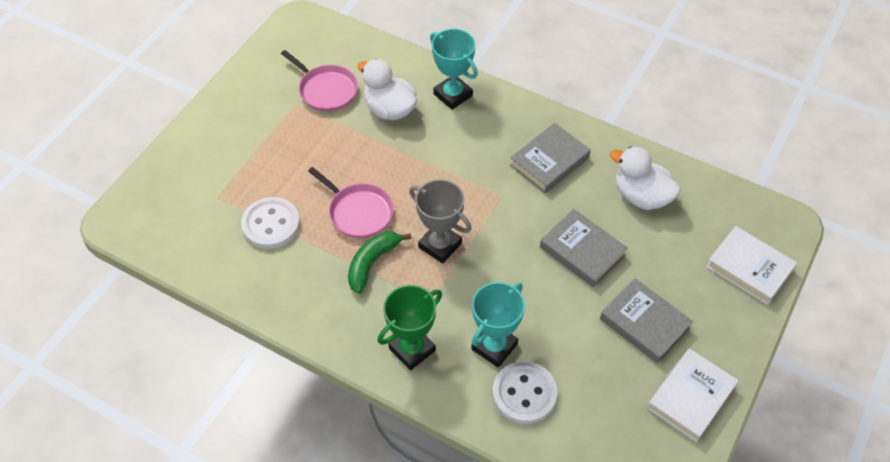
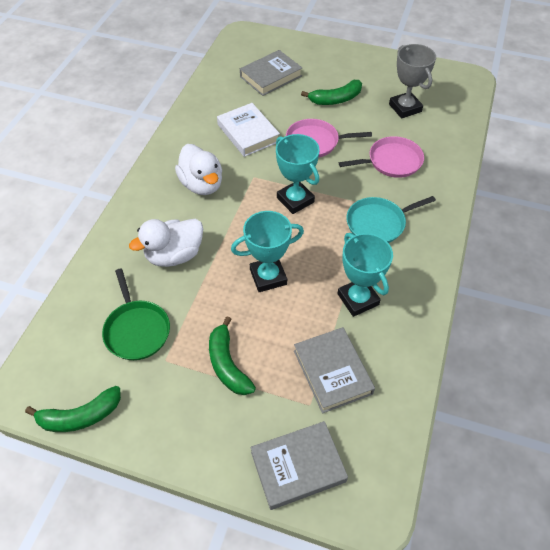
green banana: 1 -> 3
green pan: 0 -> 1
green trophy: 1 -> 0
turquoise pan: 0 -> 1
turquoise trophy: 2 -> 3
white book: 2 -> 1
white button: 2 -> 0

